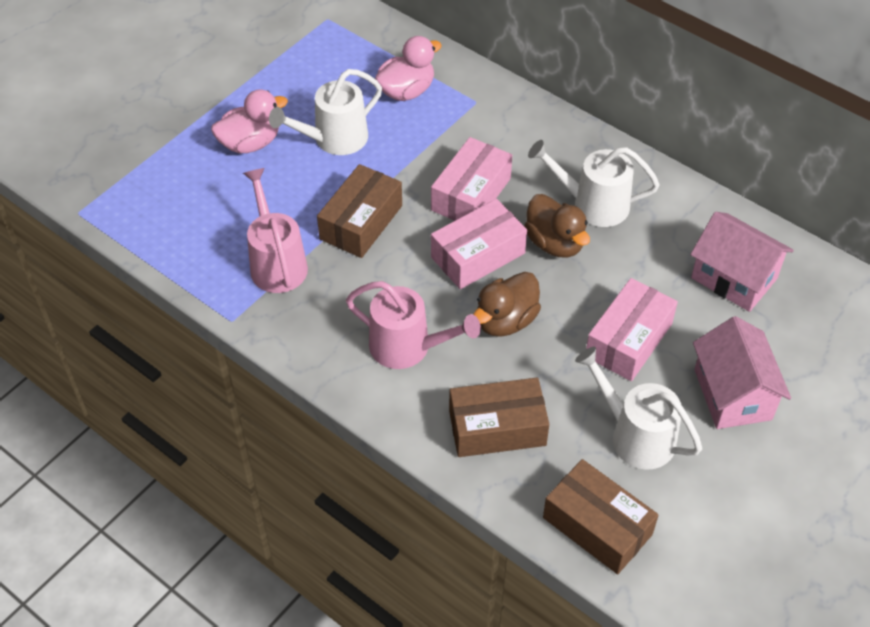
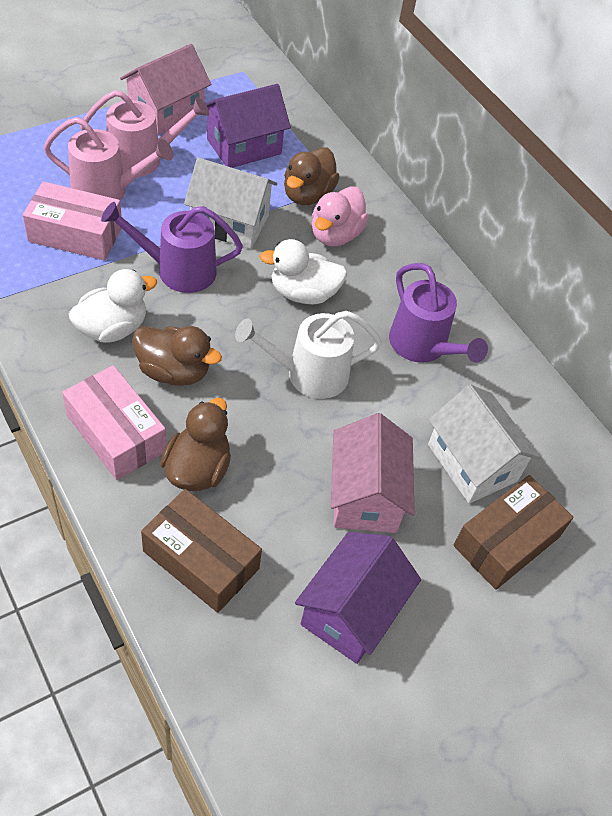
brown box: 3 -> 2
brown duck: 2 -> 3
pink box: 3 -> 2
pink duck: 2 -> 1
purple house: 0 -> 2
purple watering can: 0 -> 2
white duck: 0 -> 2
white house: 0 -> 2
white watering can: 3 -> 1

